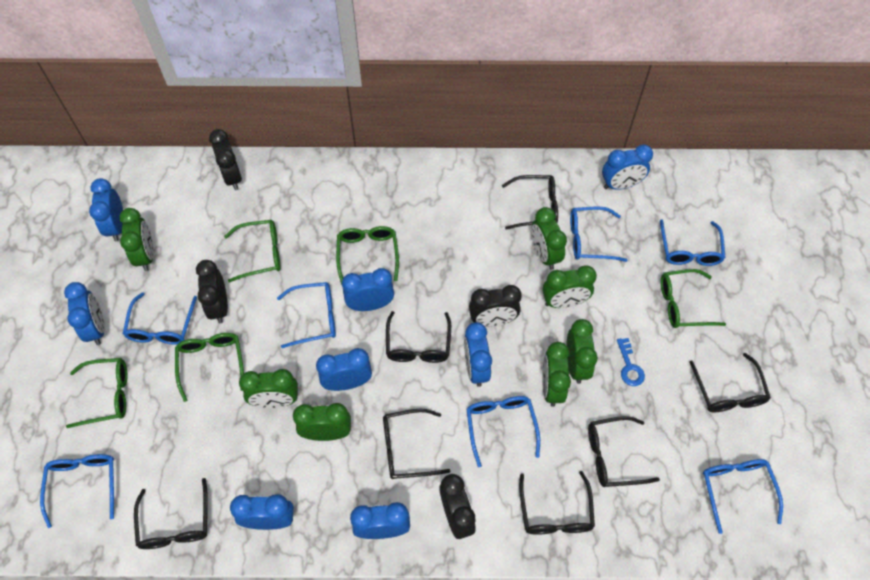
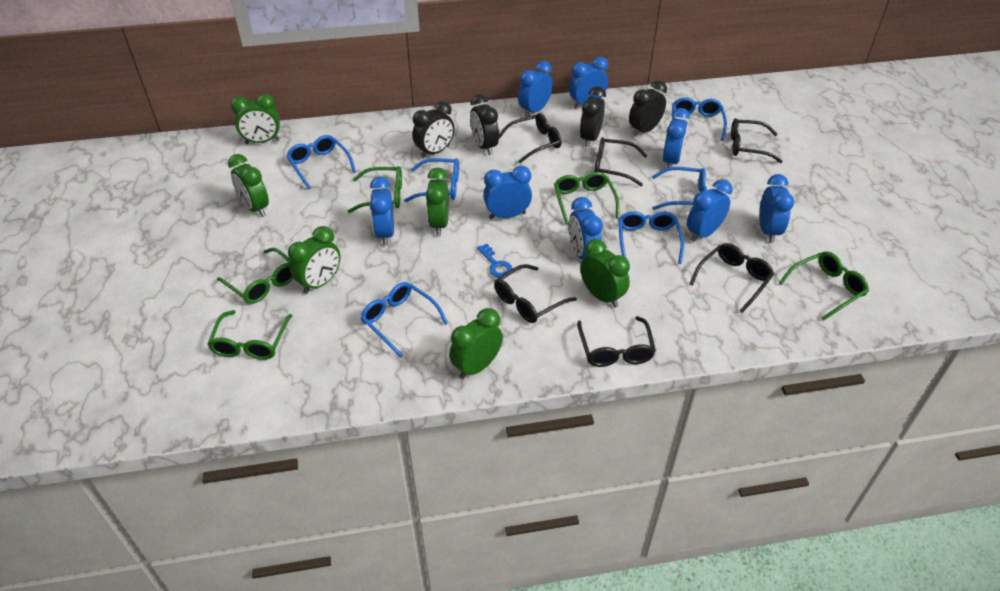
black glasses: 7 -> 6
blue glasses: 7 -> 6
green clock: 7 -> 6

